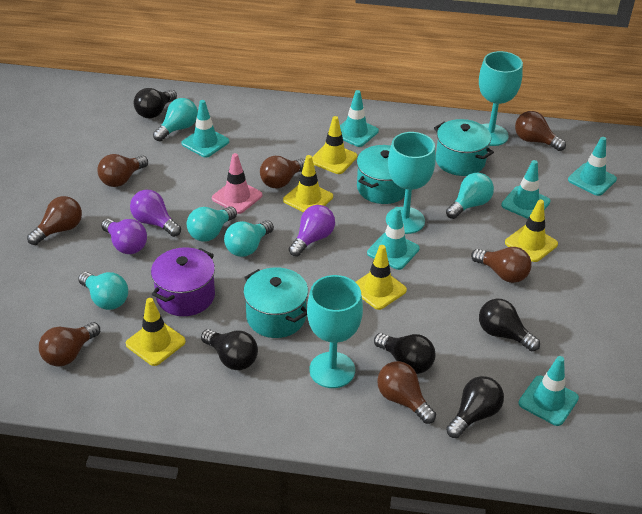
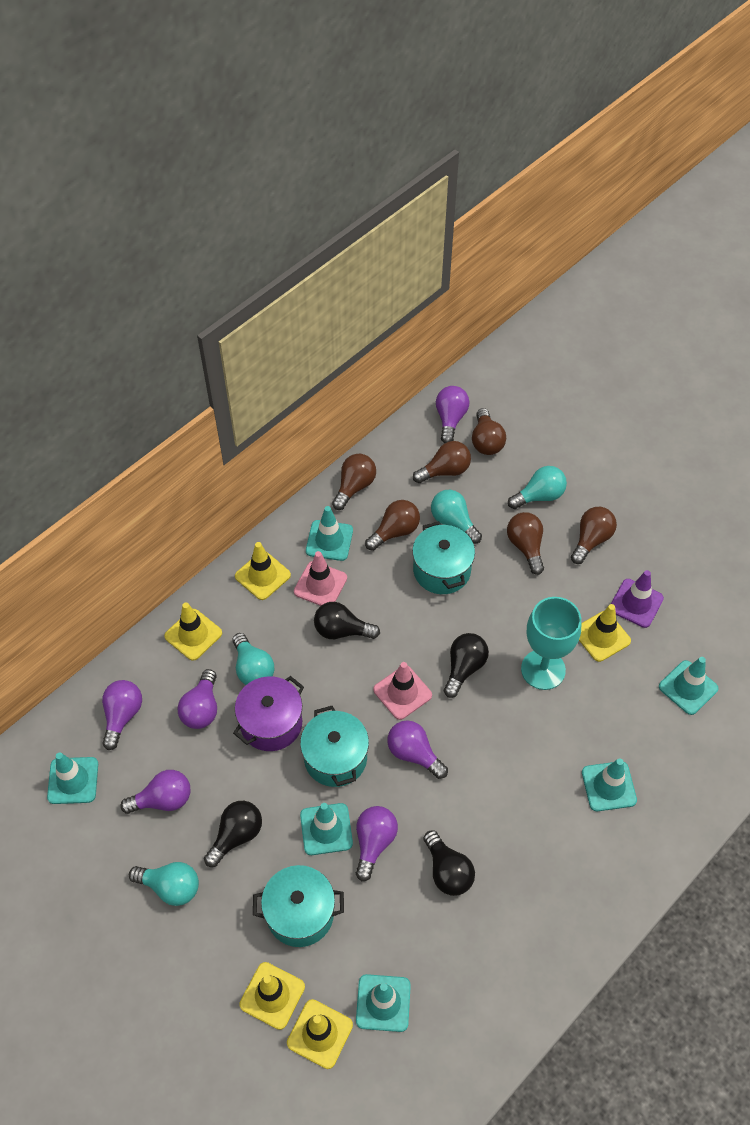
black light bulb: 5 -> 4
brown light bulb: 7 -> 6
pink traffic cone: 1 -> 2
purple light bulb: 3 -> 6
purple traffic cone: 0 -> 1
turquoise goblet: 3 -> 1
turquoise light bulb: 5 -> 4

